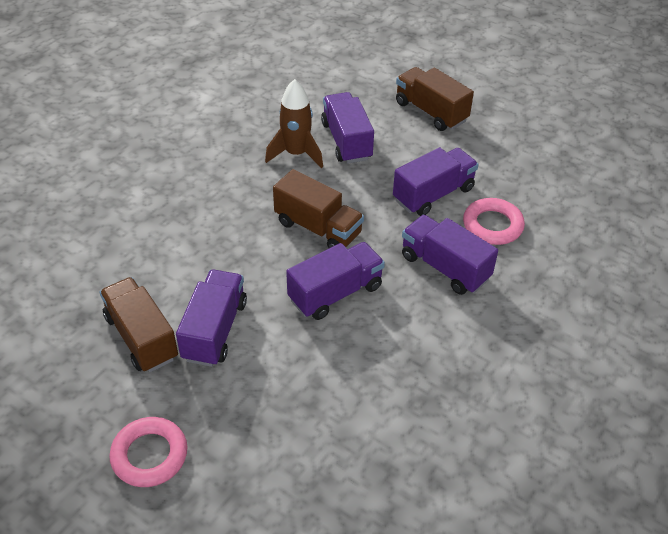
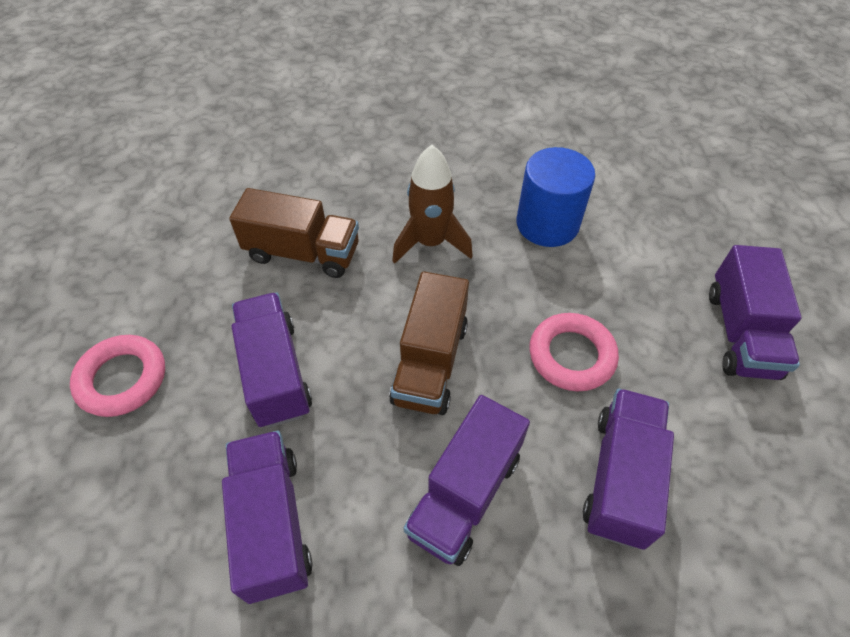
blue cylinder: 0 -> 1
brown truck: 3 -> 2

